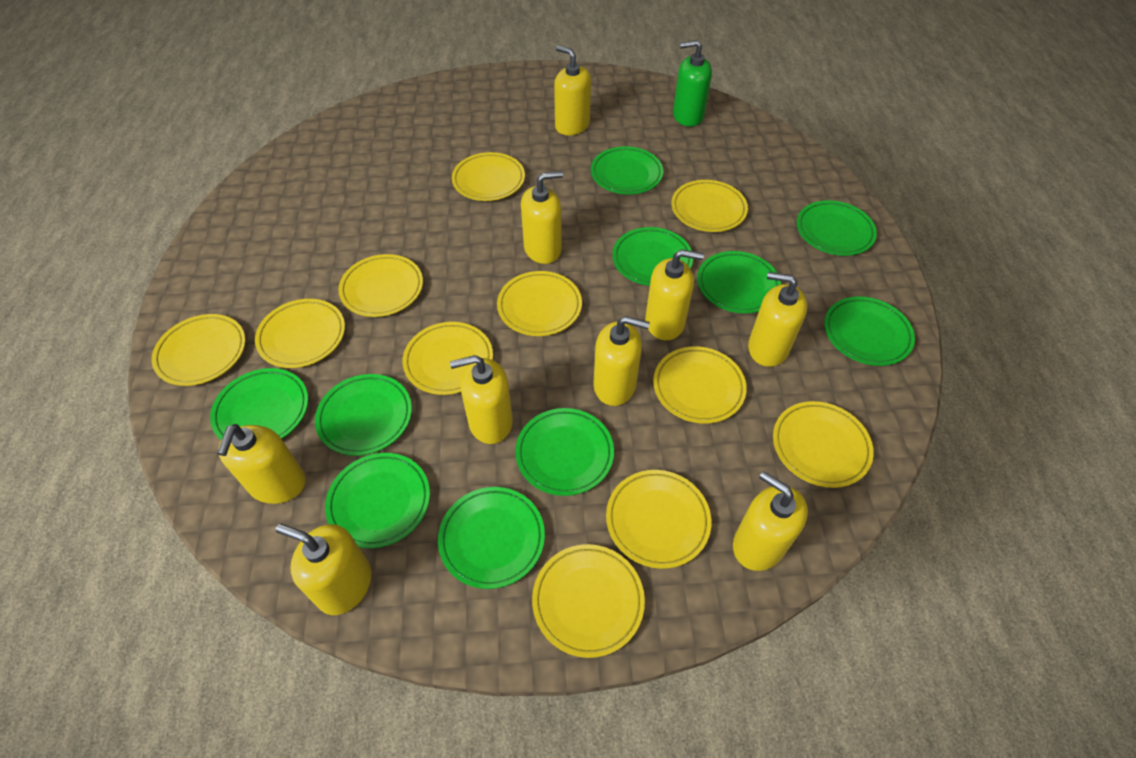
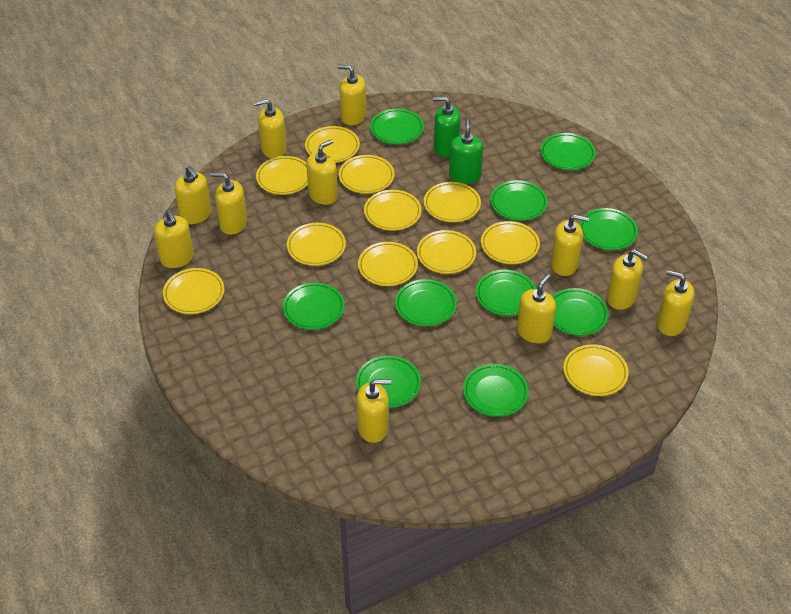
green soap dispenser: 1 -> 2
yellow soap dispenser: 9 -> 11

